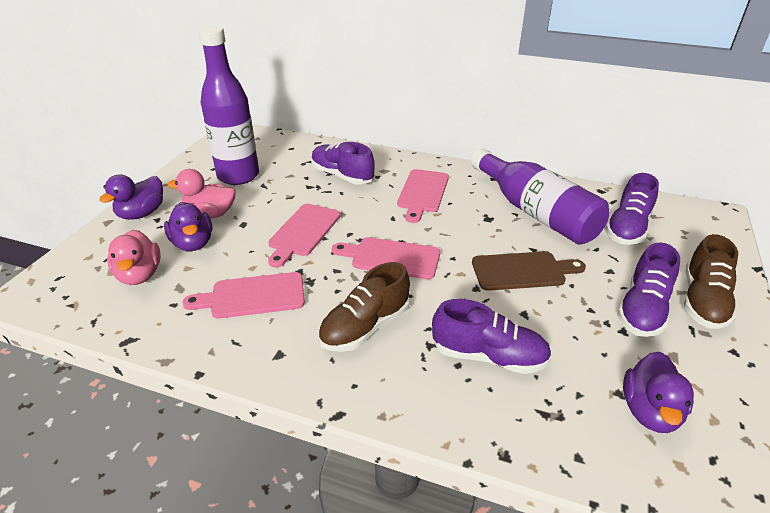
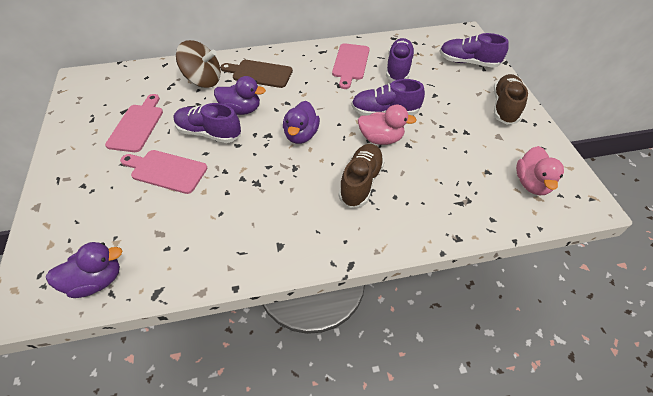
brown spinning top: 0 -> 1
pink cutting board: 4 -> 3
purple bottle: 2 -> 0

